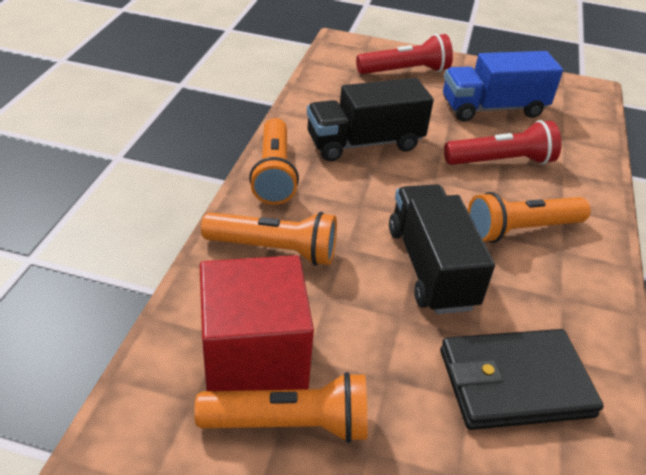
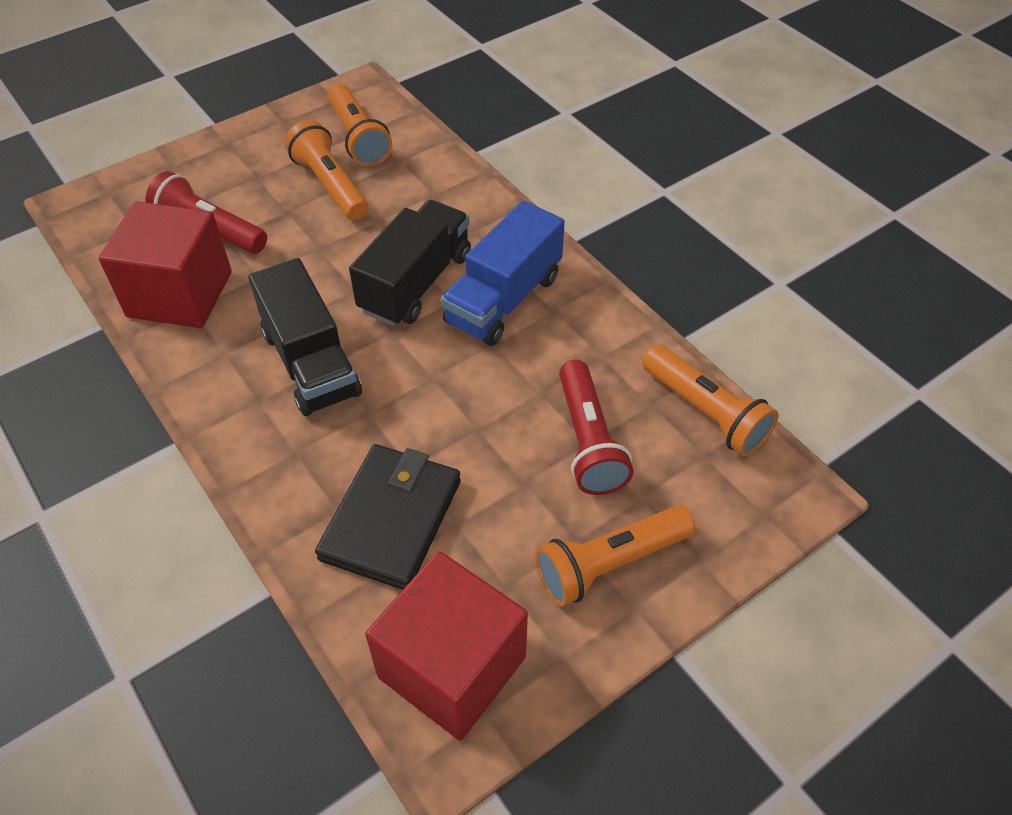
red cube: 1 -> 2

